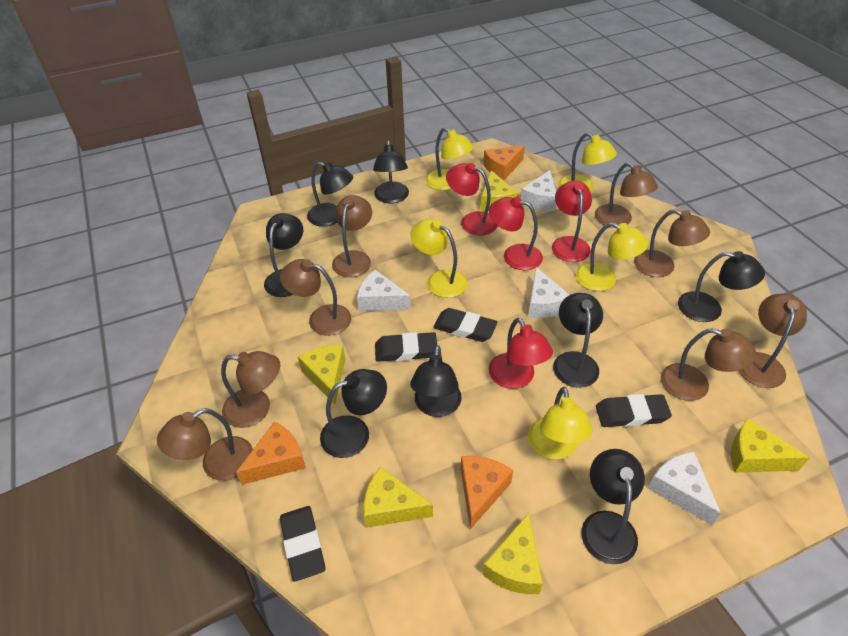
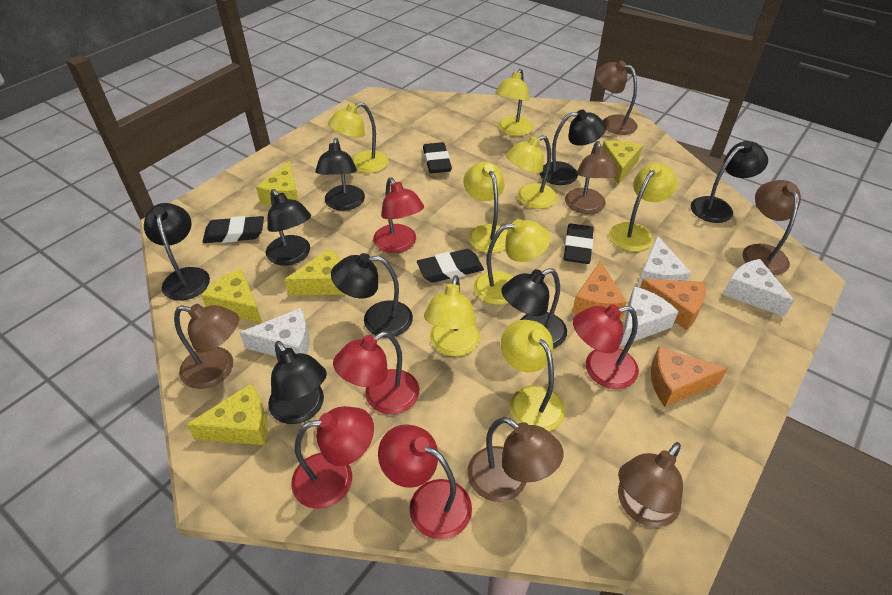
brown lamp: 8 -> 6
red lamp: 4 -> 5
yellow lamp: 5 -> 8

